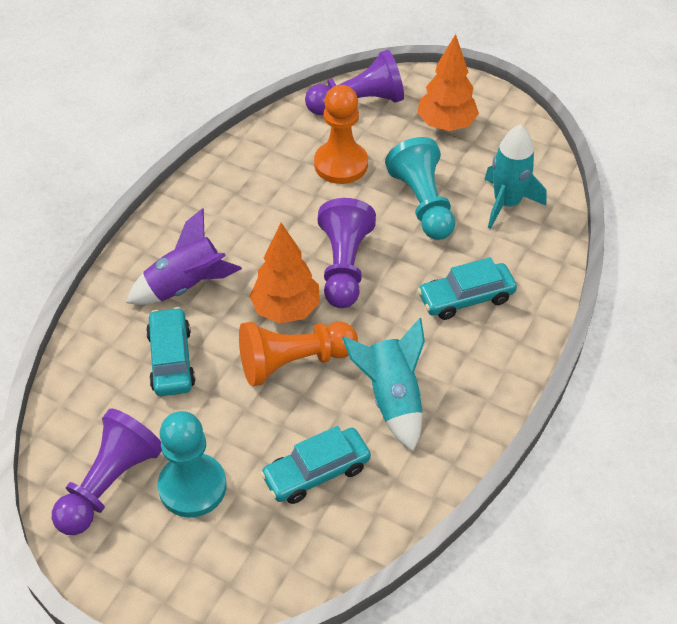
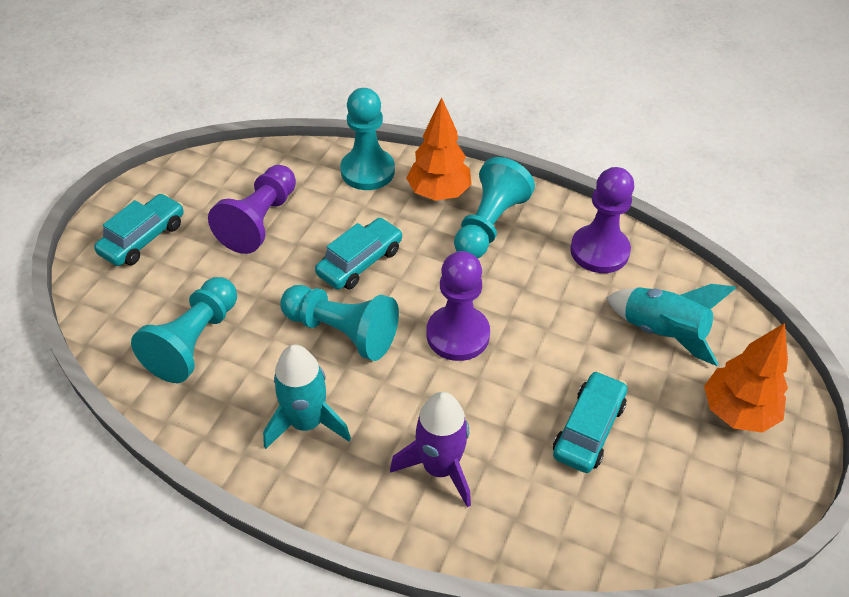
orange pawn: 2 -> 0
turquoise pawn: 2 -> 4

